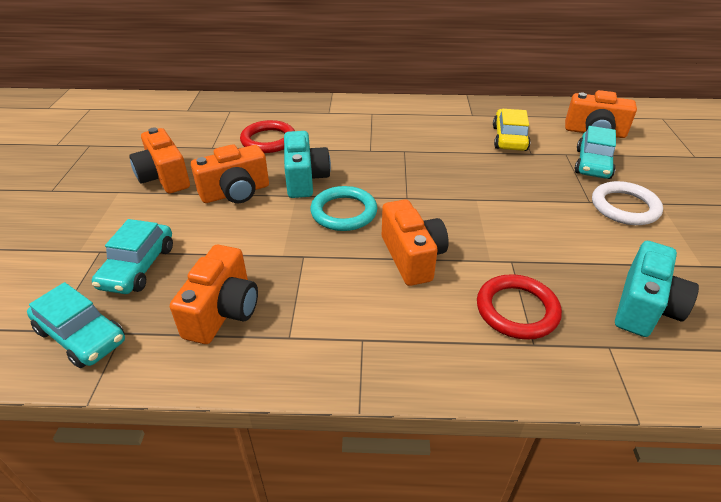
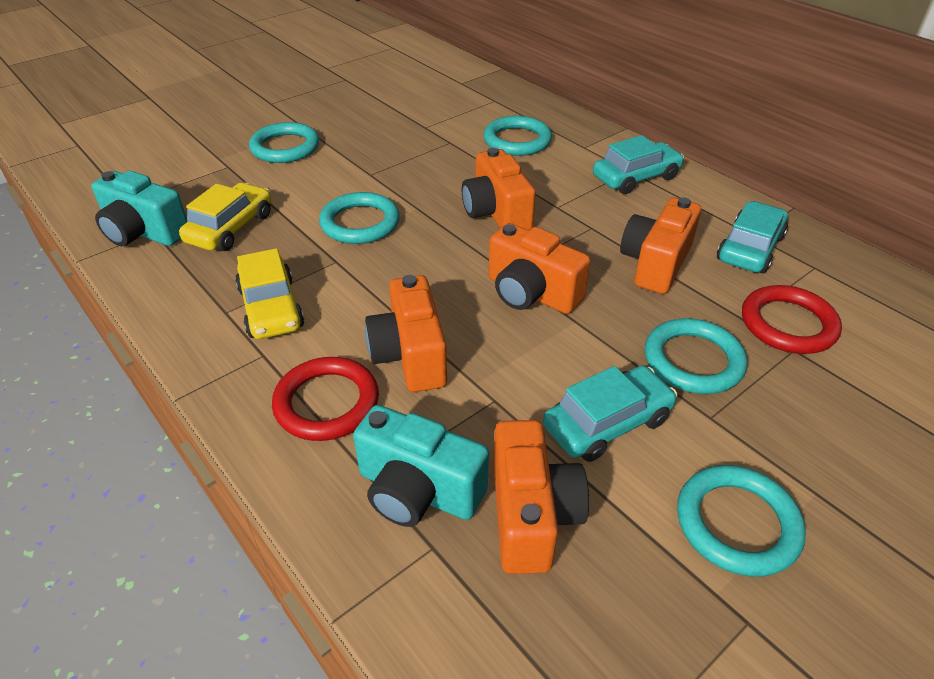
turquoise ring: 1 -> 5
white ring: 1 -> 0
yellow car: 1 -> 2

